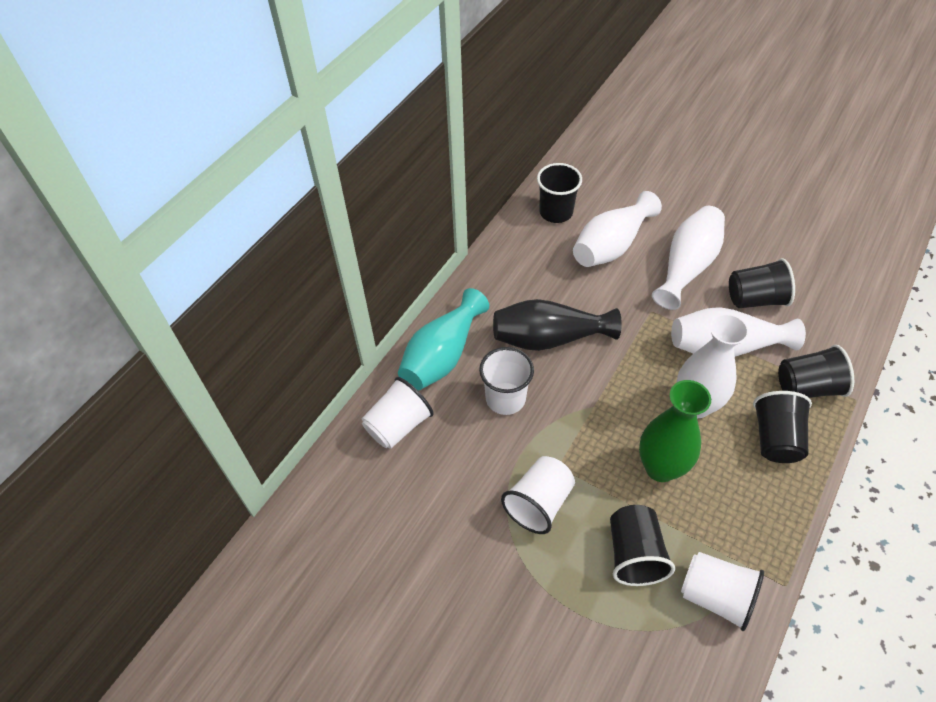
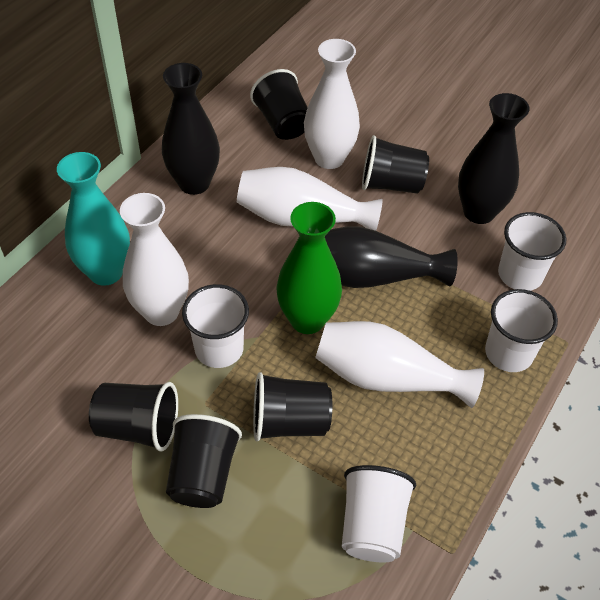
black vase: 1 -> 3

